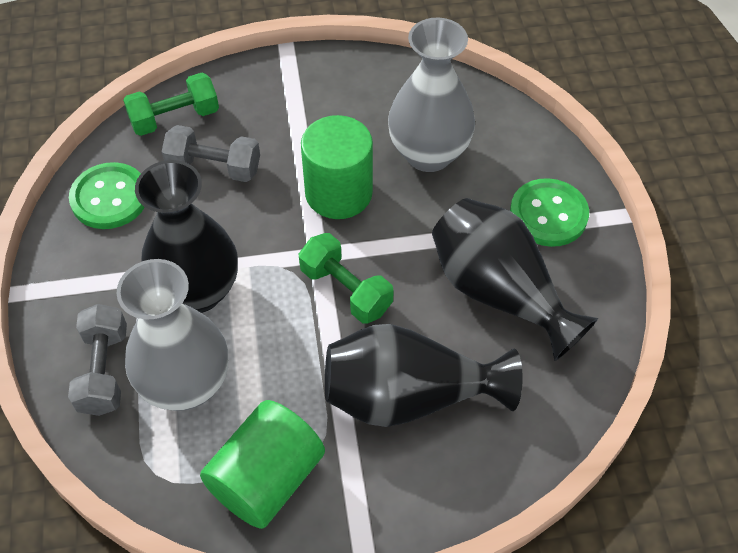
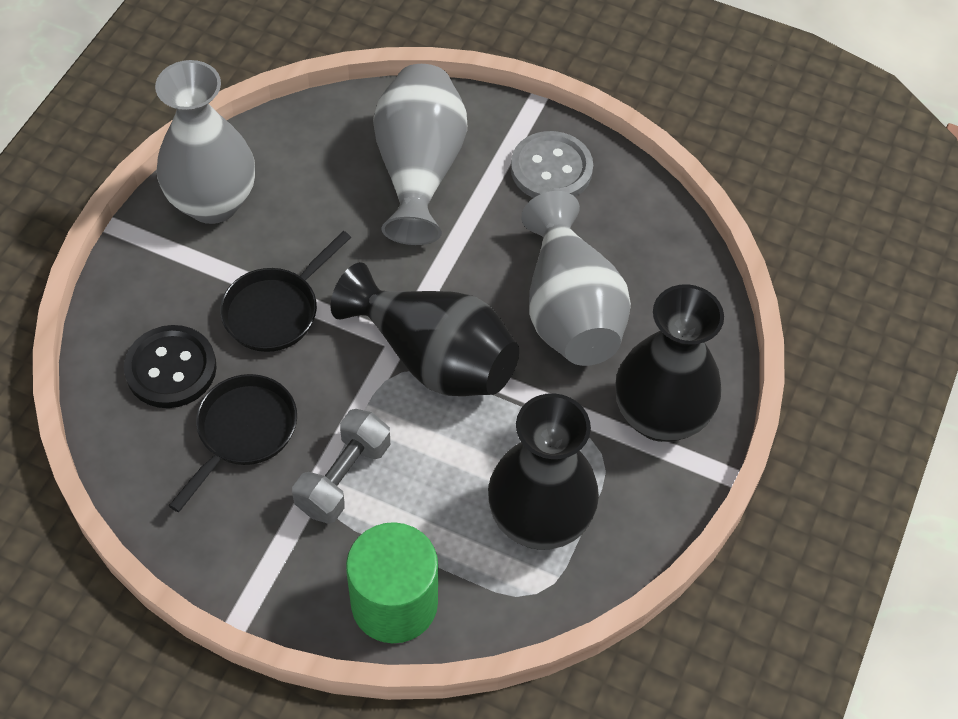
black button: 0 -> 1
black pan: 0 -> 2
green button: 2 -> 0
green cylinder: 2 -> 1
green dumbbell: 2 -> 0
grey button: 0 -> 1
grey dumbbell: 2 -> 1
grey vase: 2 -> 3

